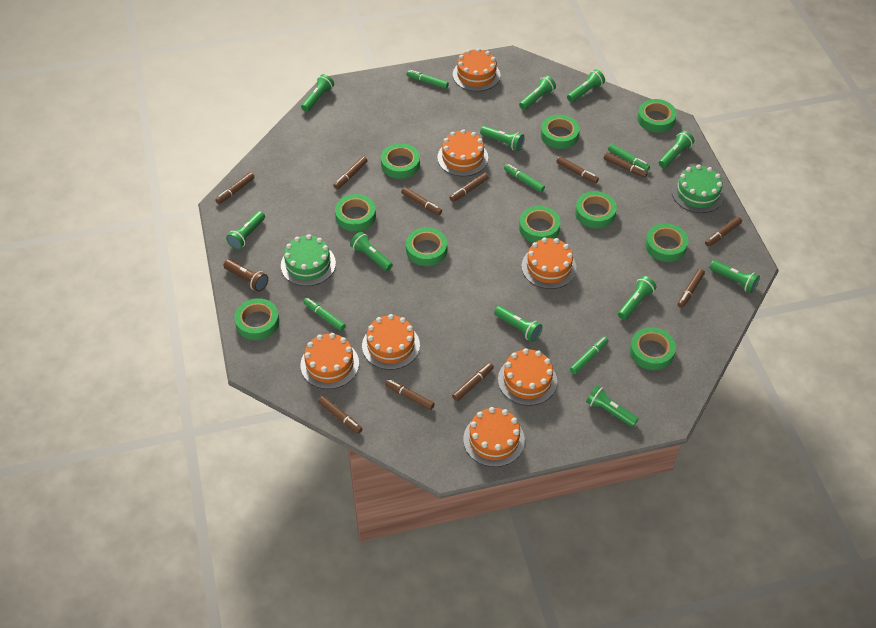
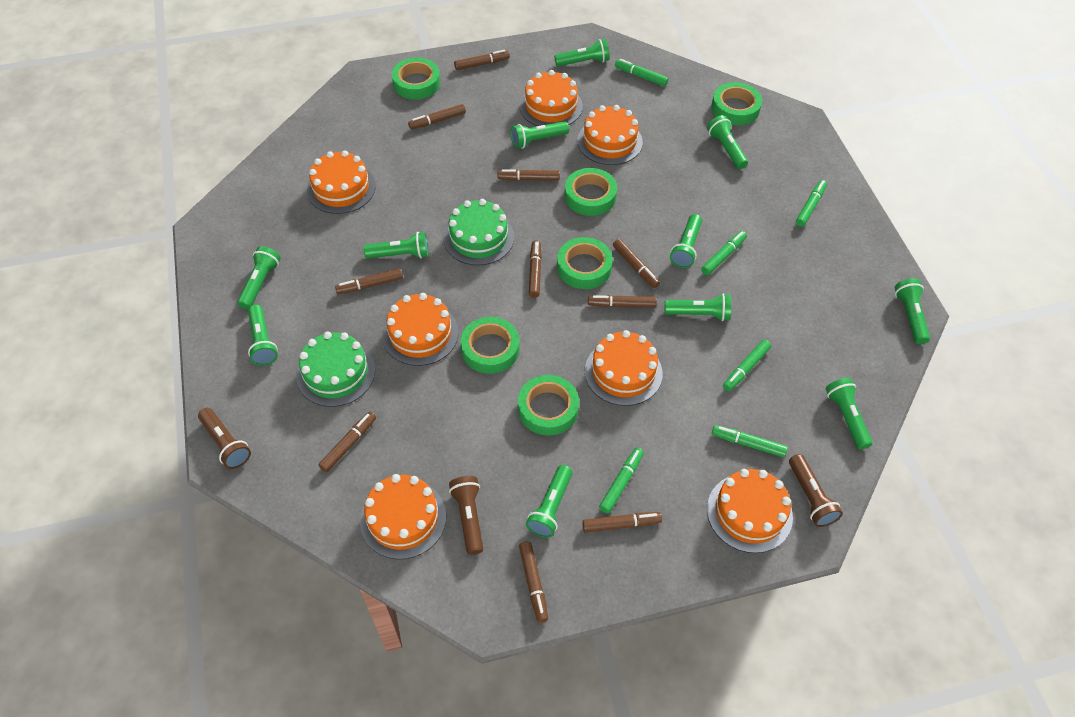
brown flashlight: 1 -> 3
brown marker: 11 -> 10
green marker: 5 -> 6
green tape: 10 -> 6

